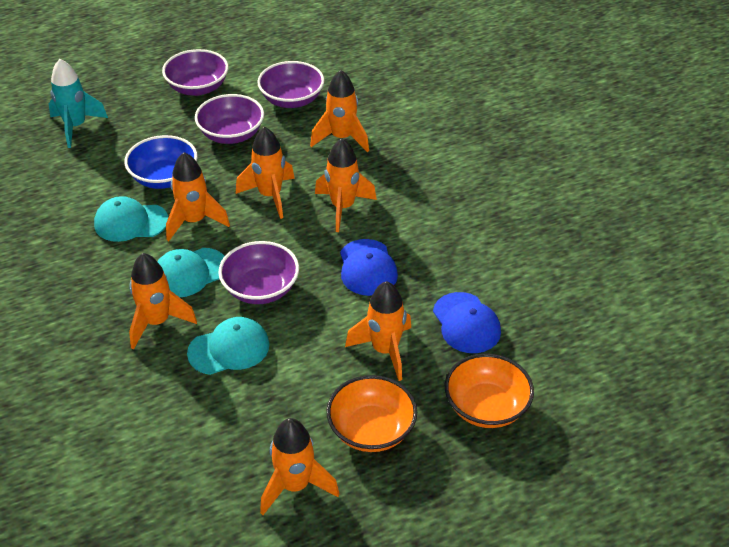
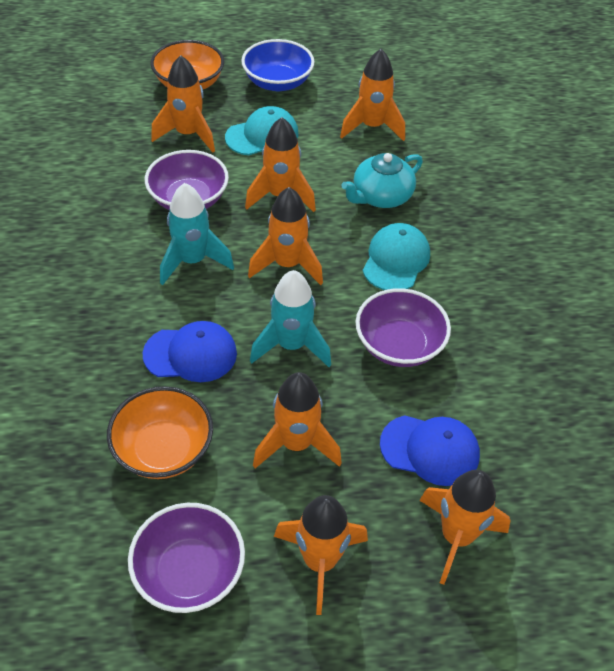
purple bowl: 4 -> 3
turquoise cap: 3 -> 2
turquoise rocket: 1 -> 2
turquoise teapot: 0 -> 1

